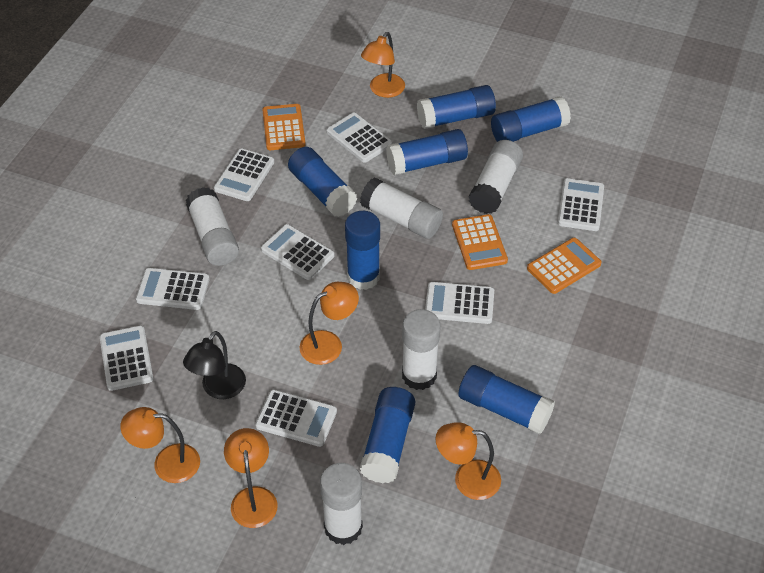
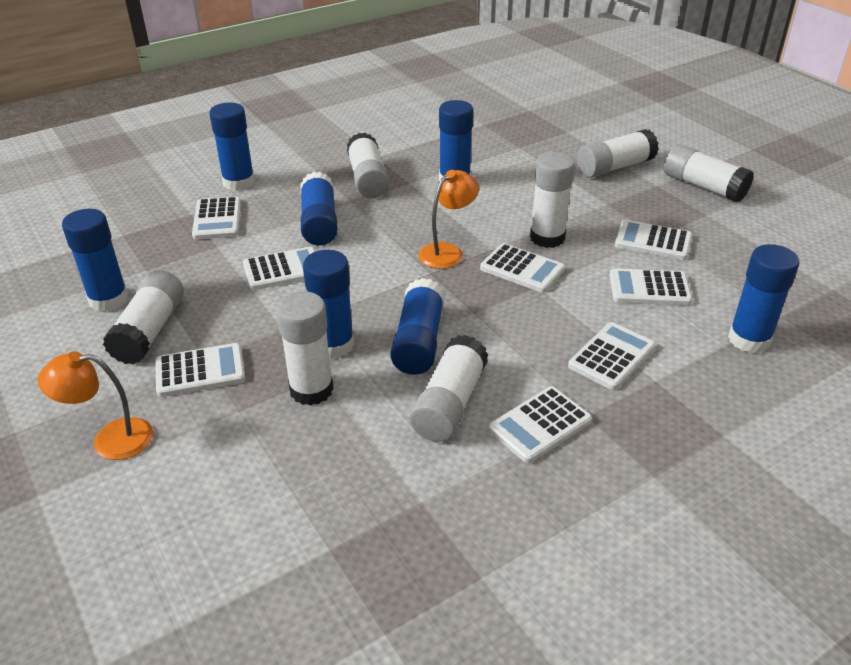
black lamp: 1 -> 0
orange calculator: 3 -> 0
orange lamp: 5 -> 2
white glue stick: 5 -> 7

